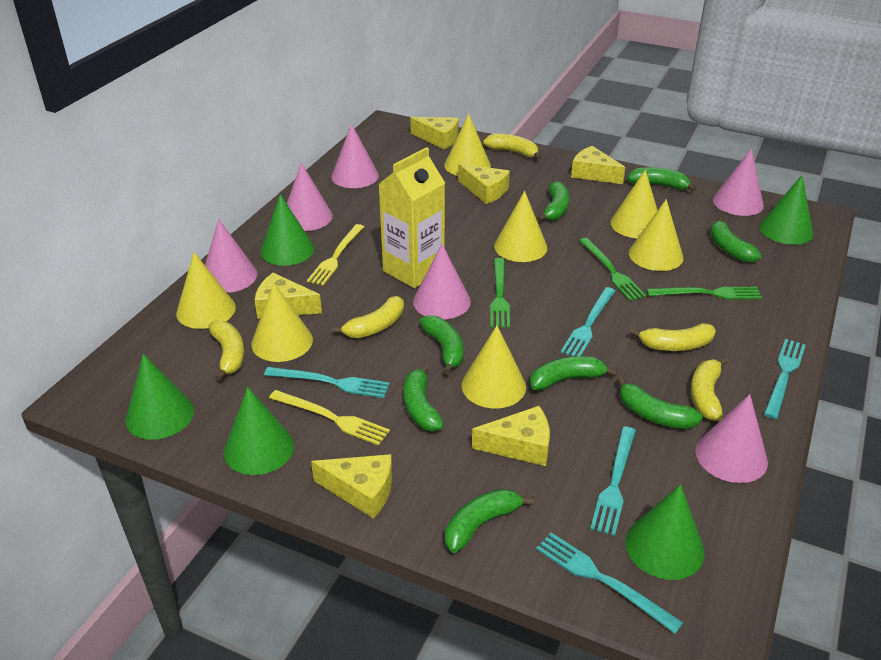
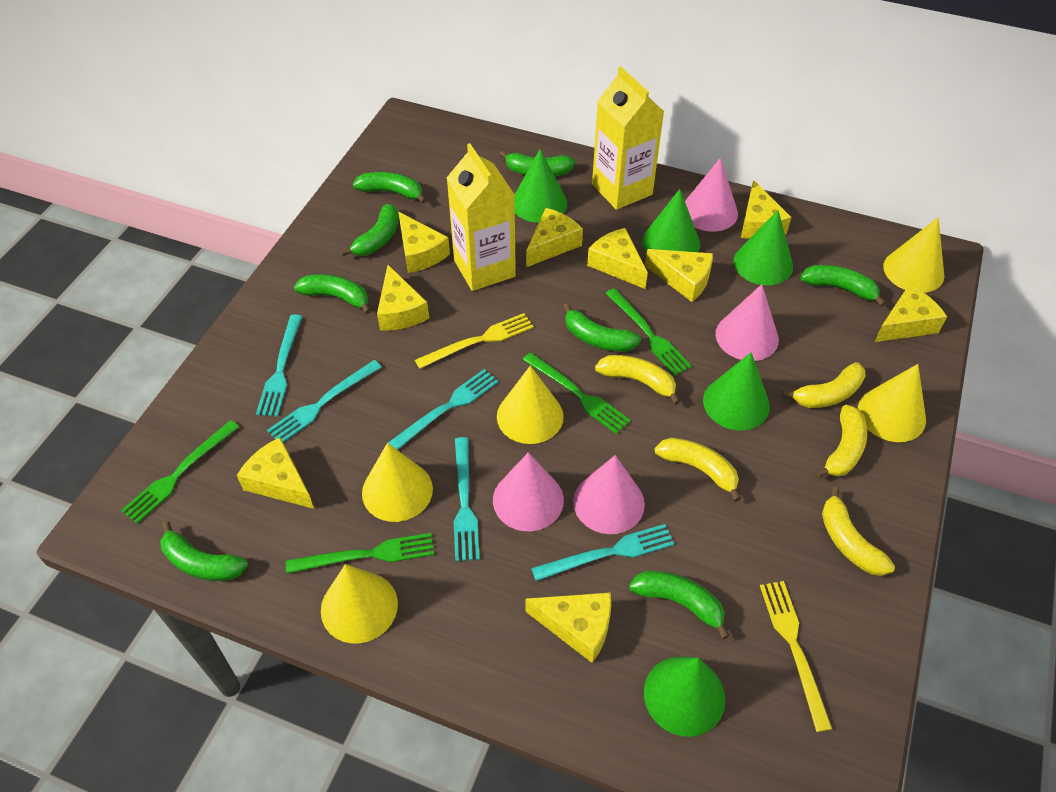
green fork: 3 -> 4
pink cone: 6 -> 4
yellow carton: 1 -> 2
yellow cheese: 6 -> 9
yellow cone: 7 -> 5

